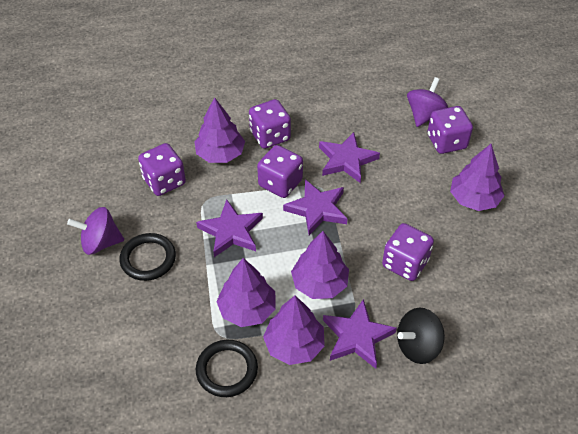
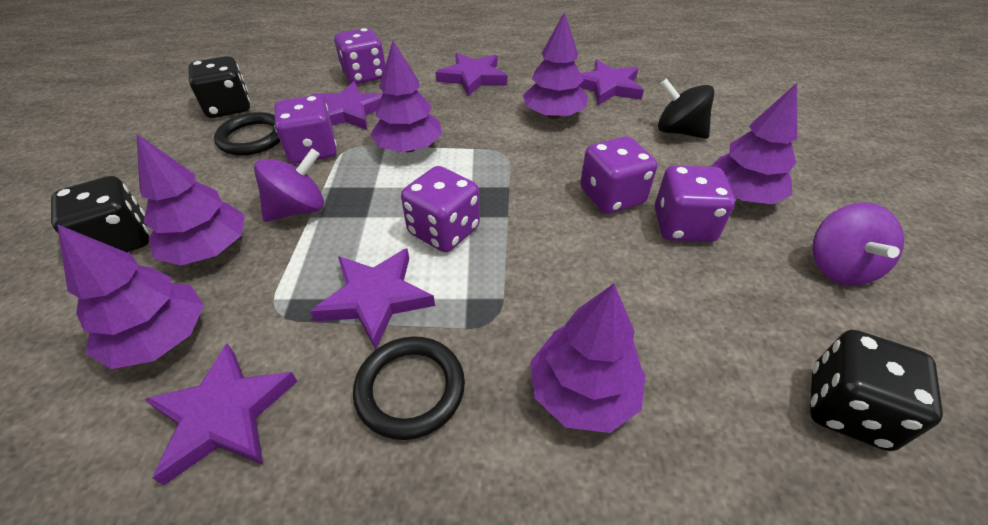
black dice: 0 -> 3
purple star: 4 -> 5
purple tree: 5 -> 6

